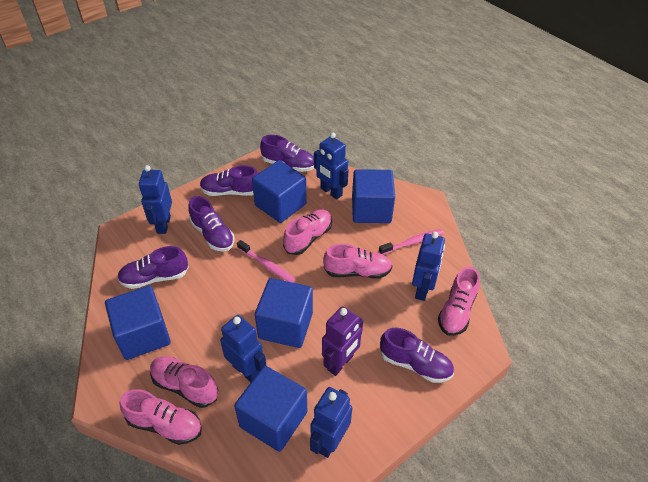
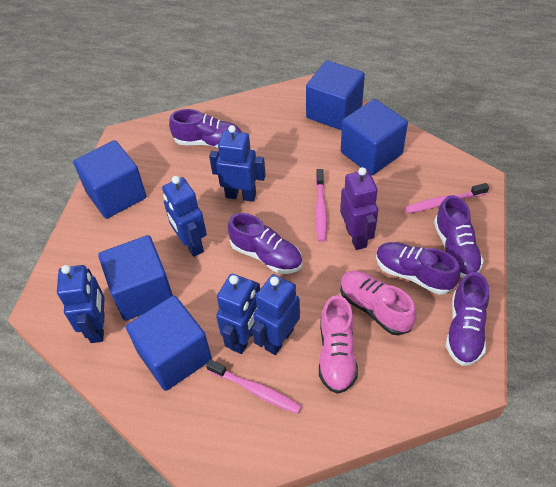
pink shoe: 5 -> 2
pink toothbrush: 2 -> 3

